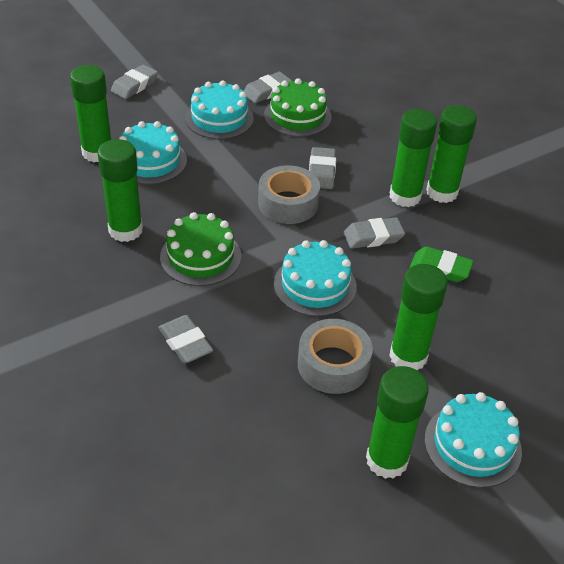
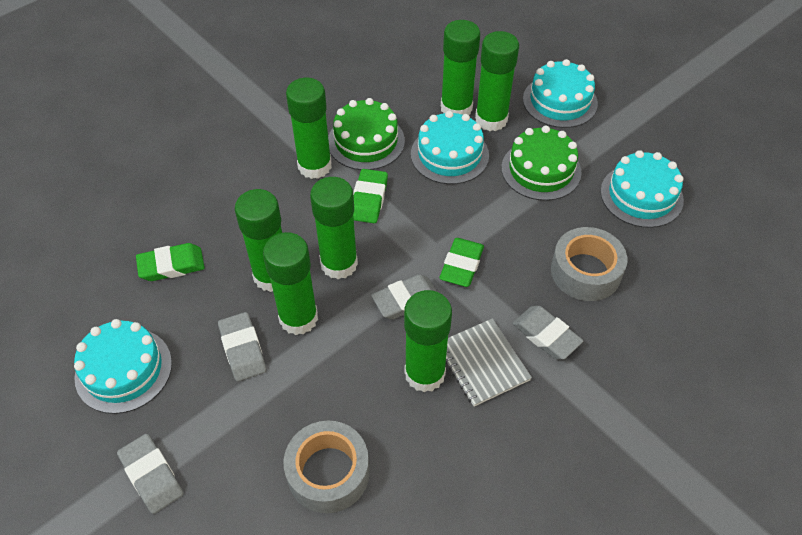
green eraser: 1 -> 3
green glue stick: 6 -> 7
grey eraser: 5 -> 4
grey notebook: 0 -> 1

